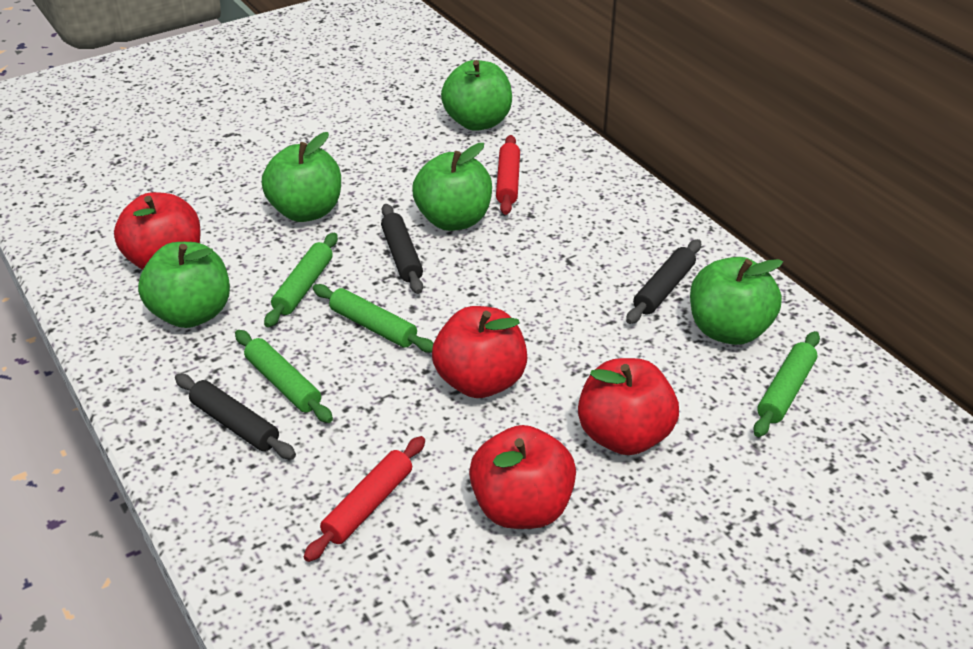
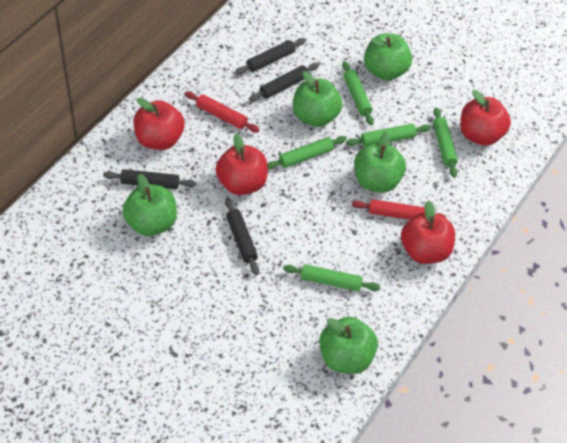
black rolling pin: 3 -> 4
green rolling pin: 4 -> 5

